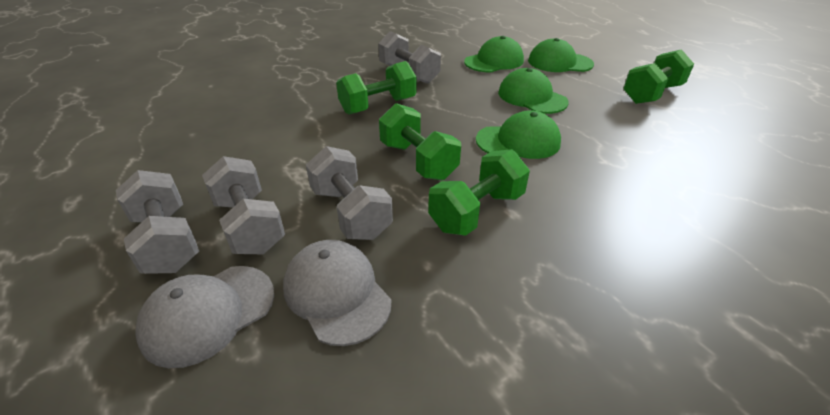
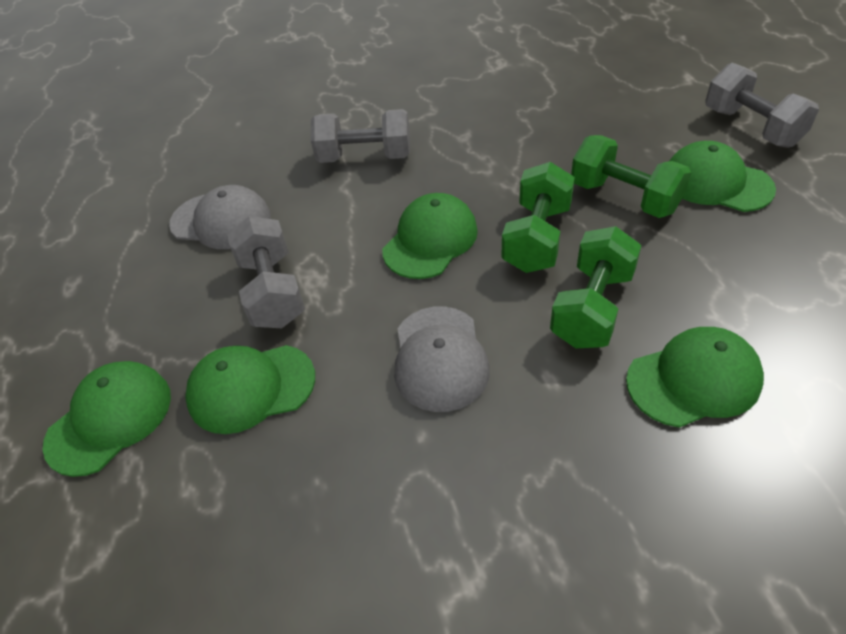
green cap: 4 -> 5
green dumbbell: 4 -> 3
grey dumbbell: 4 -> 3

